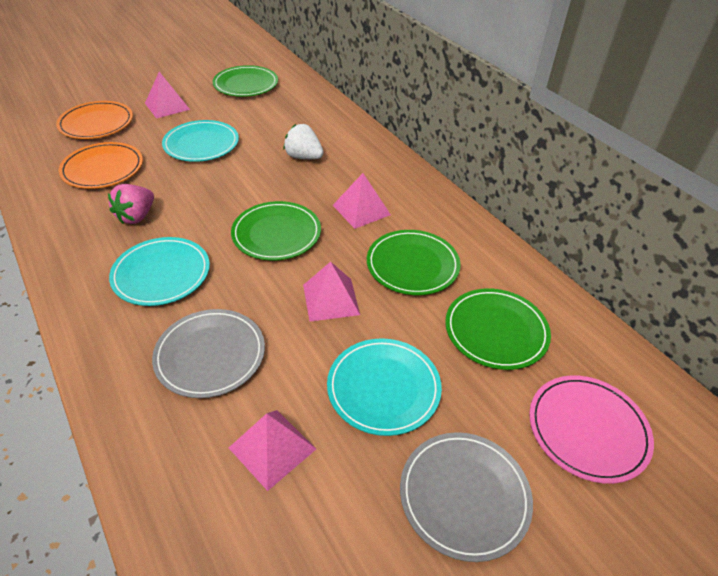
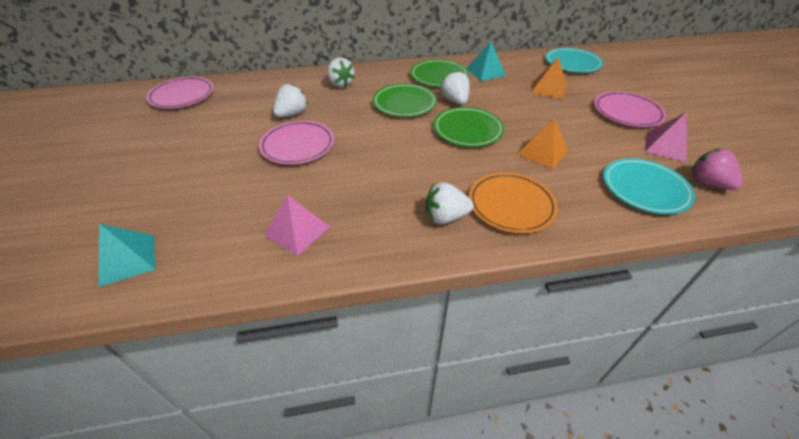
green plate: 4 -> 3
grey plate: 2 -> 0
orange plate: 2 -> 1
orange pyramid: 0 -> 2
pink plate: 1 -> 3
pink pyramid: 4 -> 2
turquoise plate: 3 -> 2
turquoise pyramid: 0 -> 2
white strawberry: 1 -> 4

